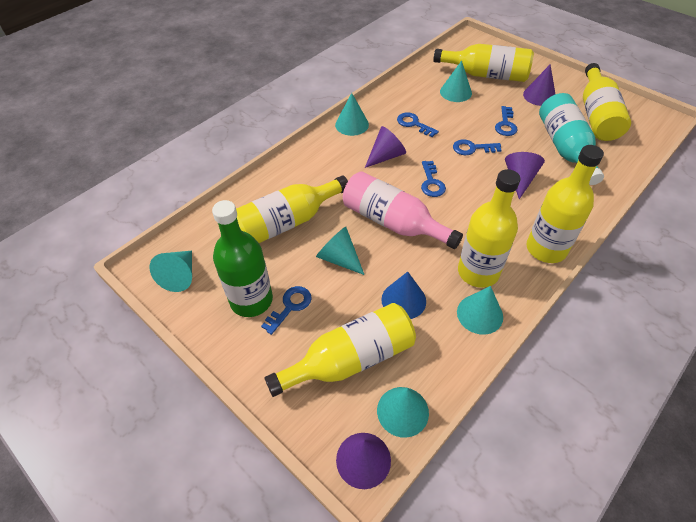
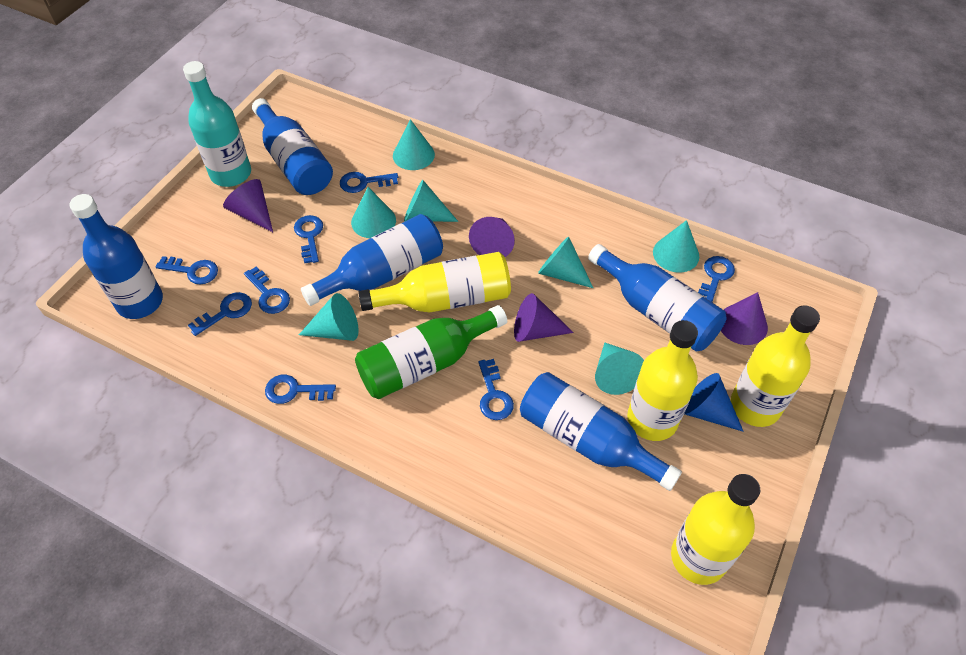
blue bottle: 0 -> 5
blue key: 5 -> 8
pink bottle: 1 -> 0
turquoise cone: 6 -> 7
yellow bottle: 6 -> 4

